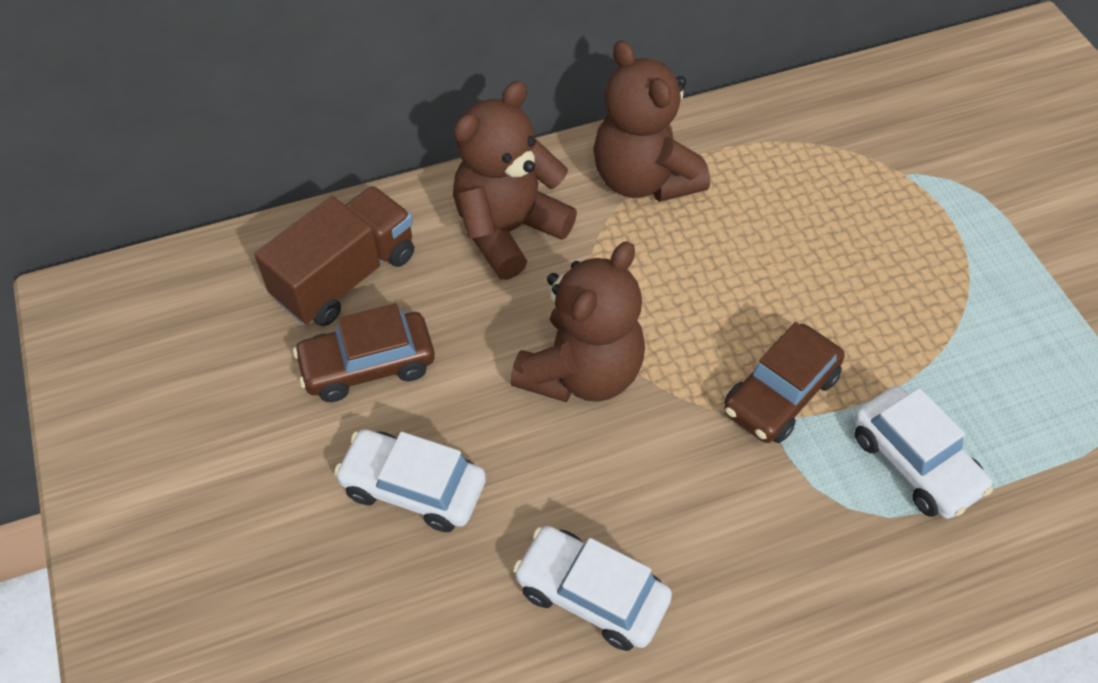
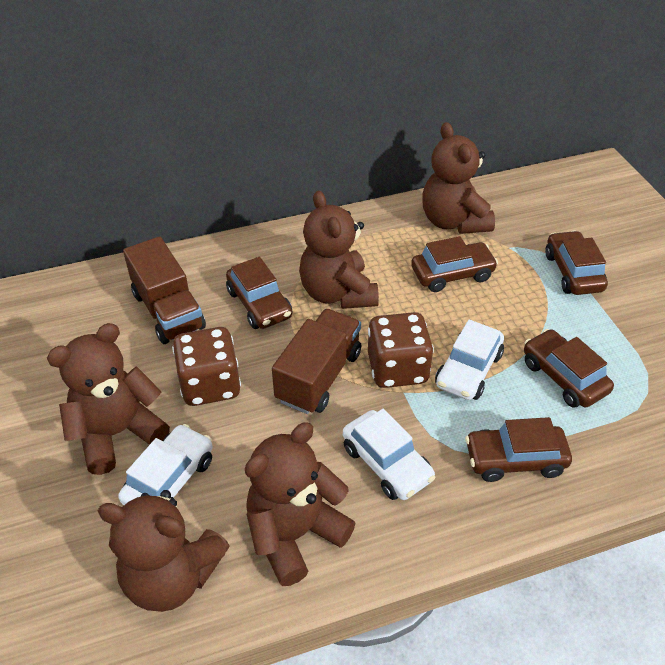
brown car: 2 -> 5
brown dice: 0 -> 2
brown teddy bear: 3 -> 5
brown truck: 1 -> 2

